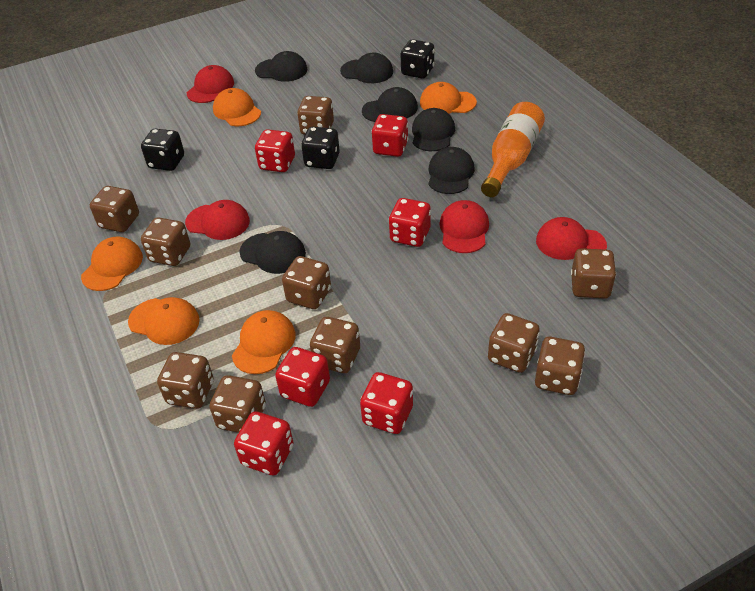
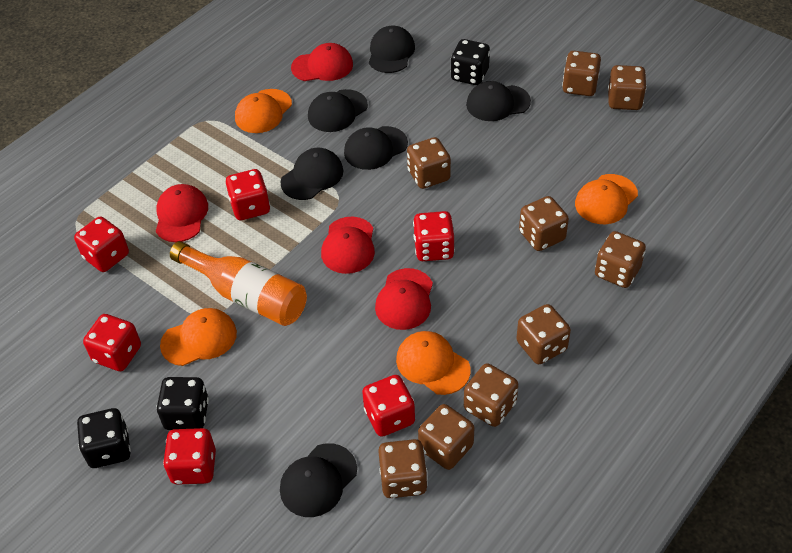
brown dice: 10 -> 9
orange cap: 5 -> 4

